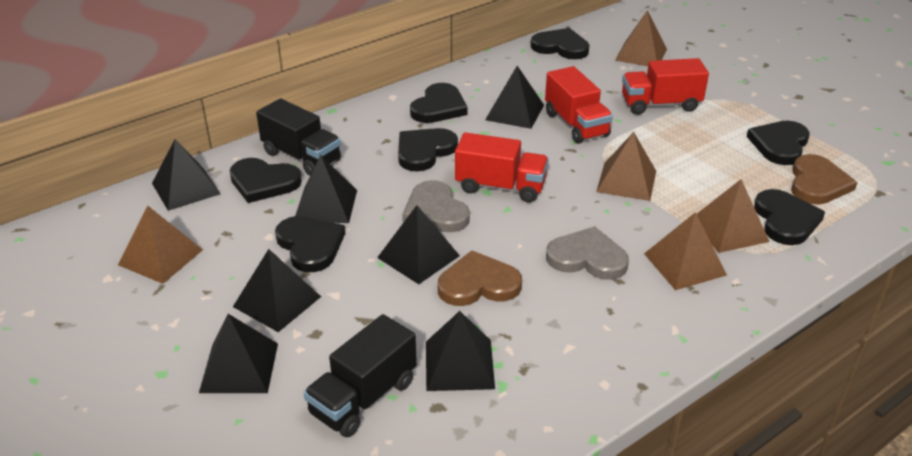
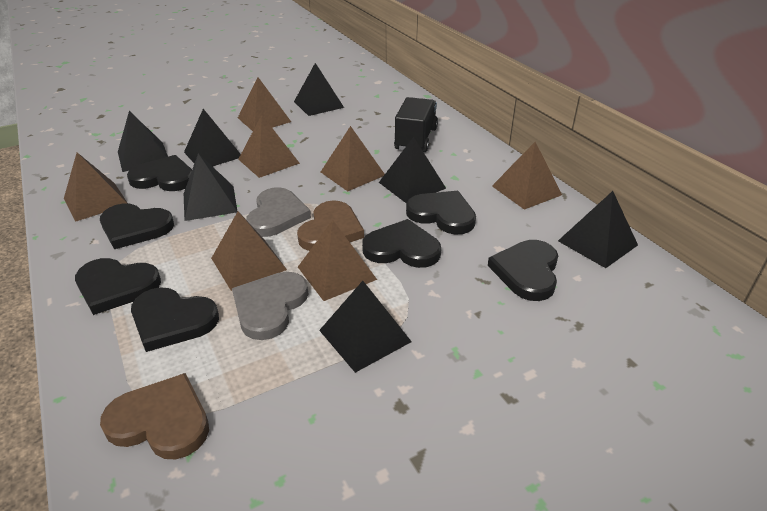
black truck: 2 -> 1
brown pyramid: 5 -> 7
red truck: 3 -> 0

